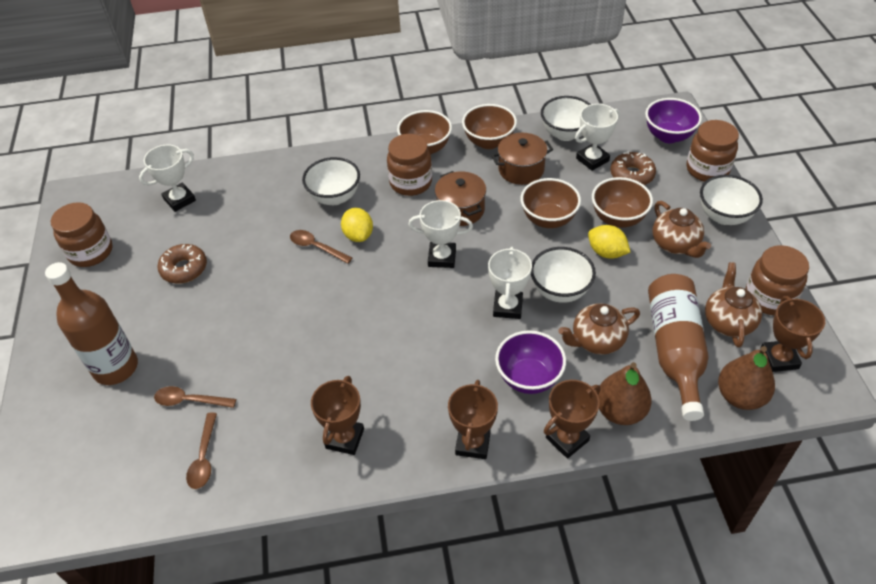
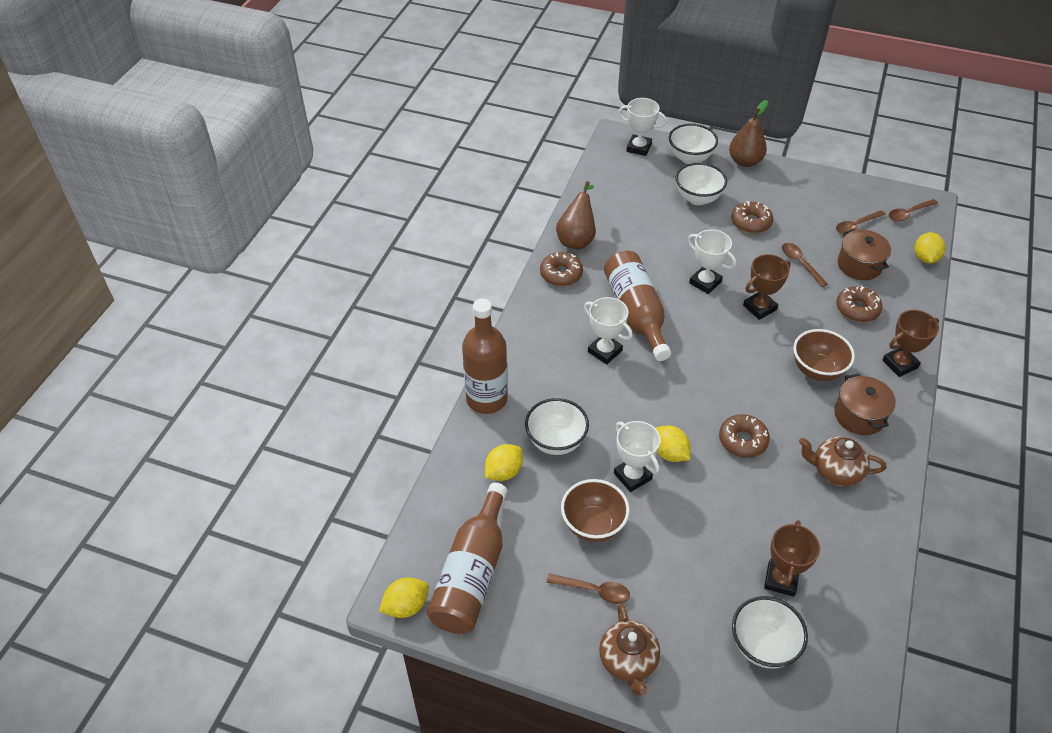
brown bottle: 2 -> 3
brown bowl: 4 -> 2
brown donut: 2 -> 4
brown jar: 4 -> 0
brown spoon: 3 -> 4
brown teapot: 3 -> 2
brown trophy: 4 -> 3
purple bowl: 2 -> 0
yellow lemon: 2 -> 4

